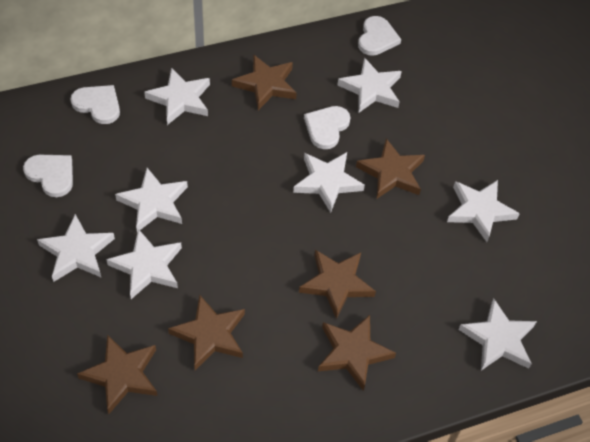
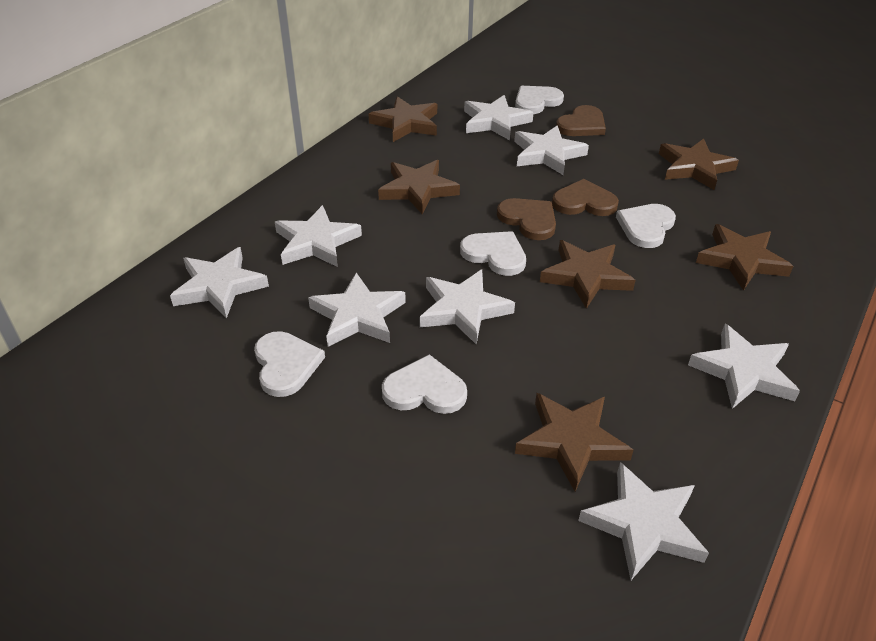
brown heart: 0 -> 3
white heart: 4 -> 5

